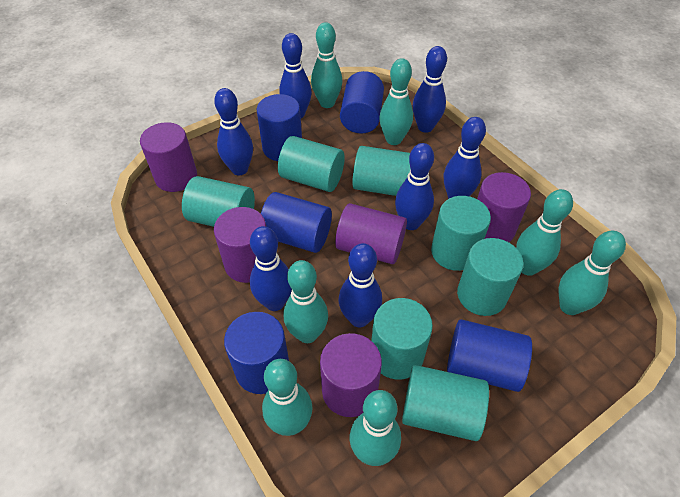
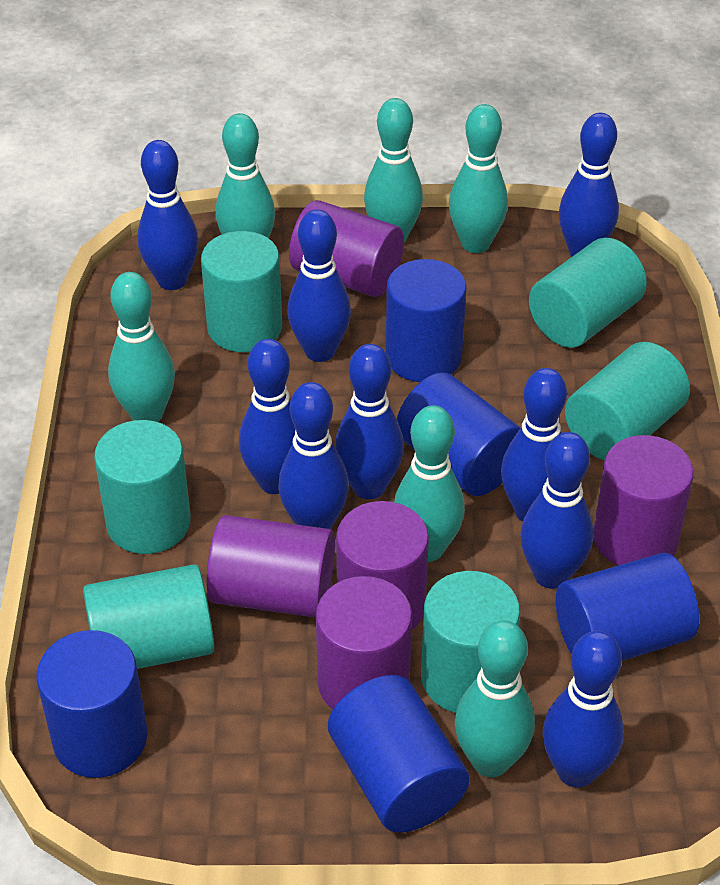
blue bowling pin: 7 -> 9
turquoise bowling pin: 7 -> 6
turquoise cylinder: 7 -> 6

